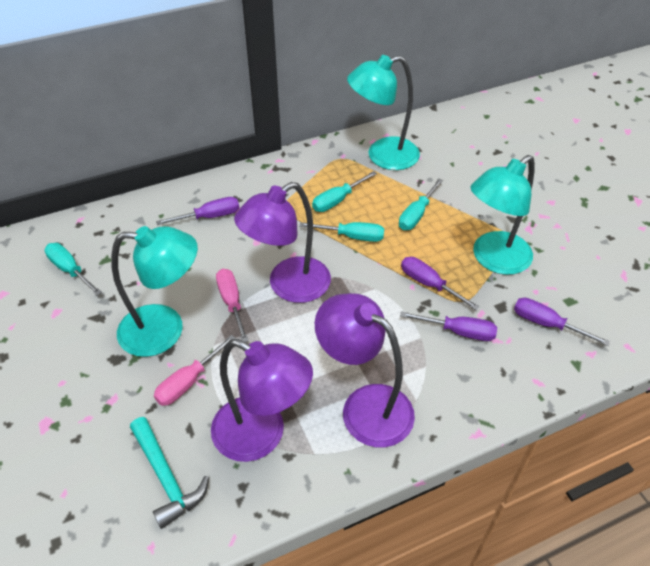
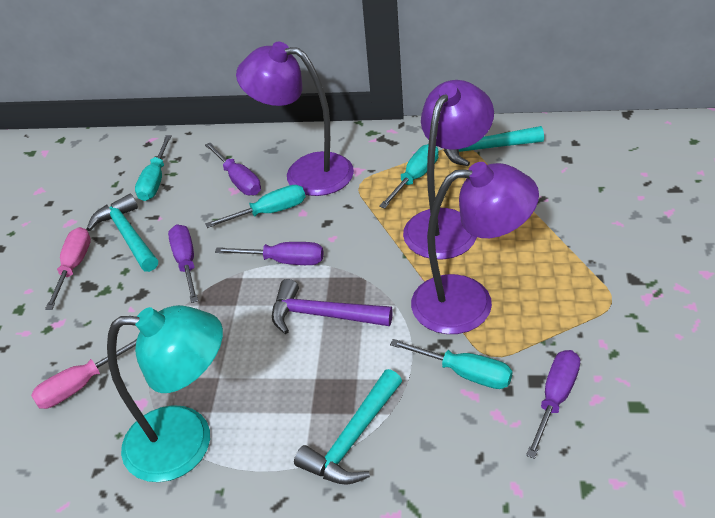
purple hammer: 0 -> 1
turquoise hammer: 1 -> 3
turquoise lamp: 3 -> 1

